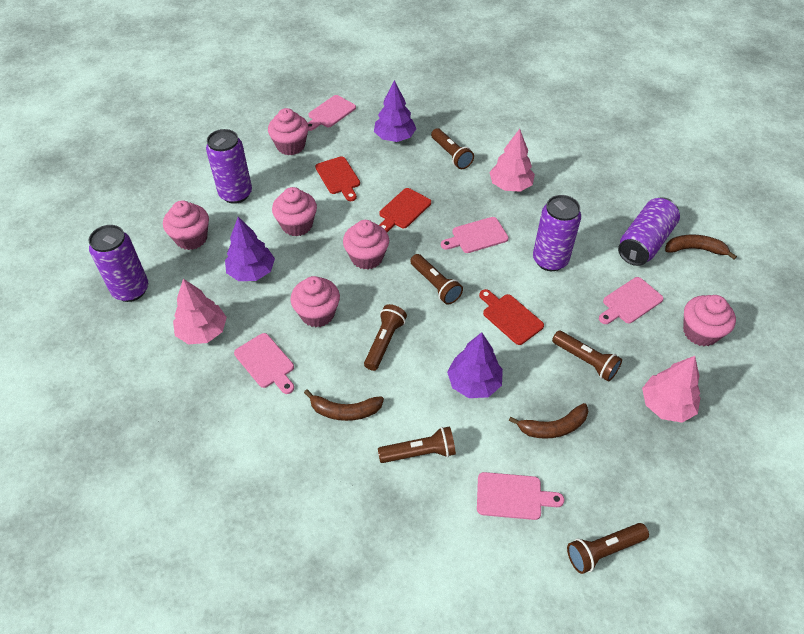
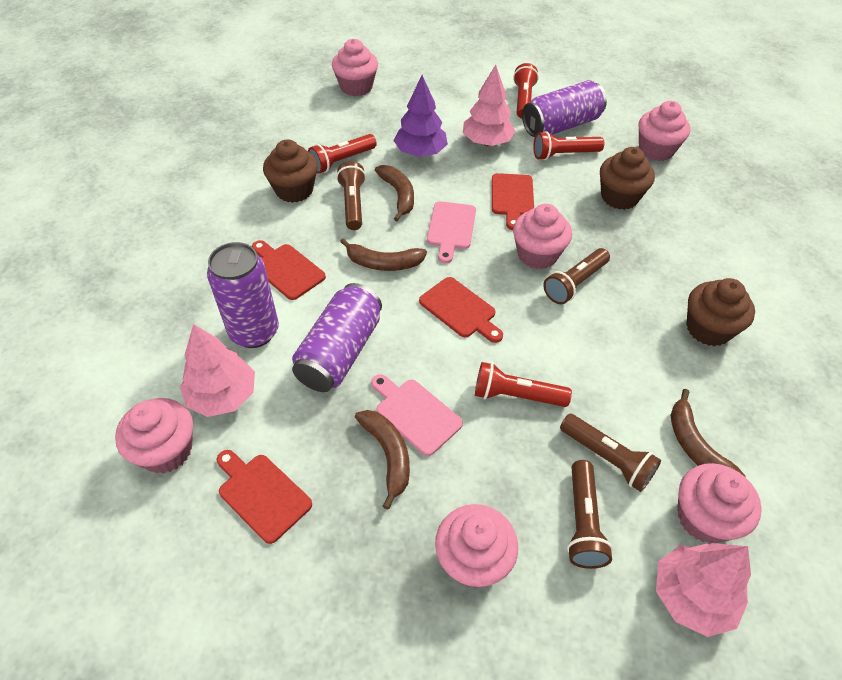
brown banana: 3 -> 4
brown cupcake: 0 -> 3
brown flashlight: 6 -> 4
pink cutting board: 5 -> 2
purple can: 4 -> 3
purple tree: 3 -> 1
red cutting board: 3 -> 4
red flashlight: 0 -> 4

